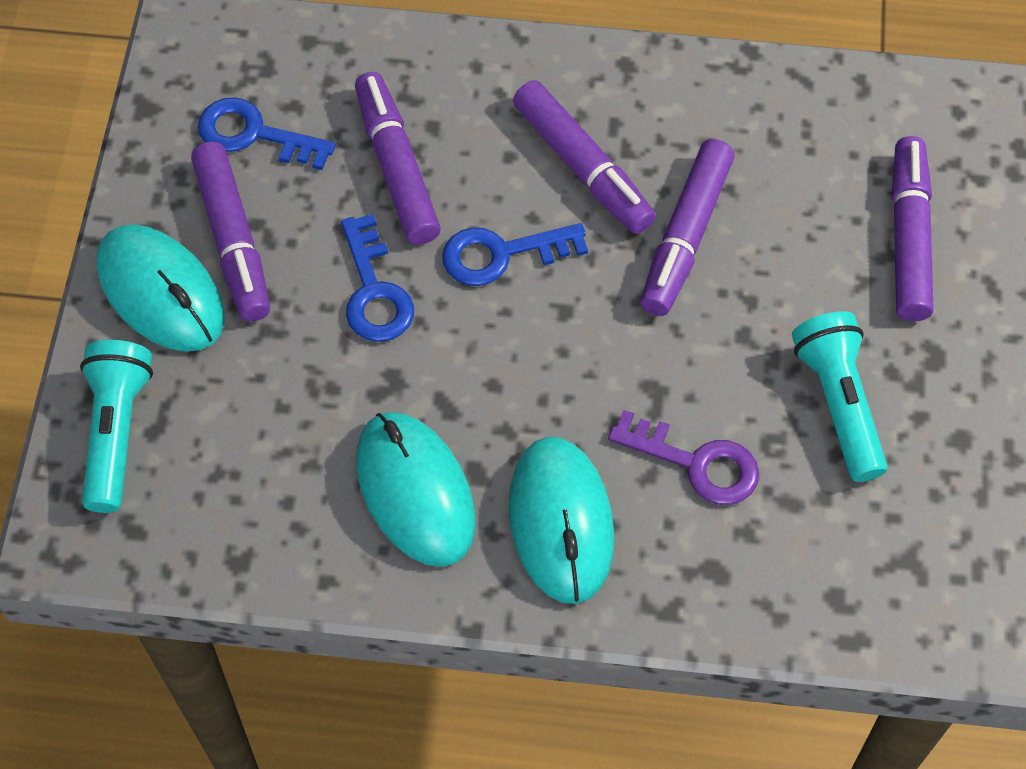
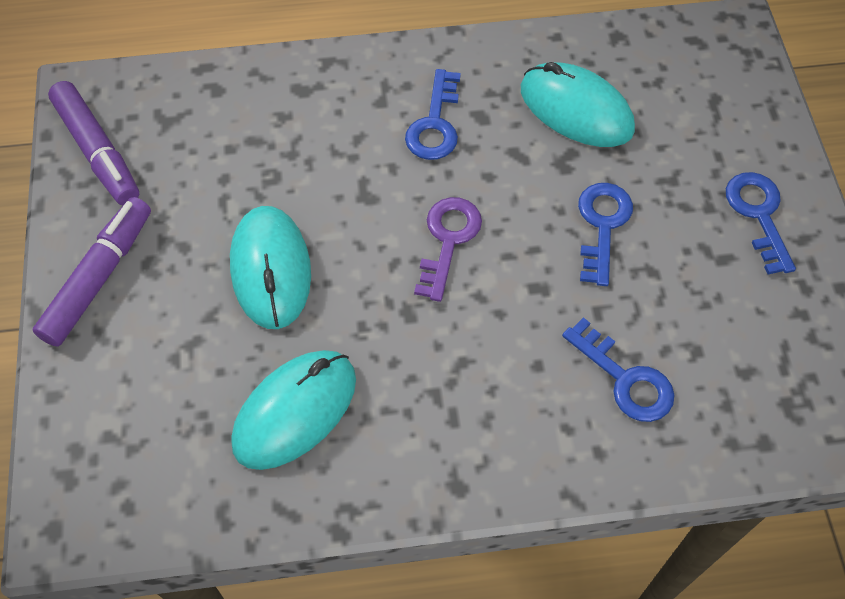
blue key: 3 -> 4
purple marker: 5 -> 2
turquoise flashlight: 2 -> 0

